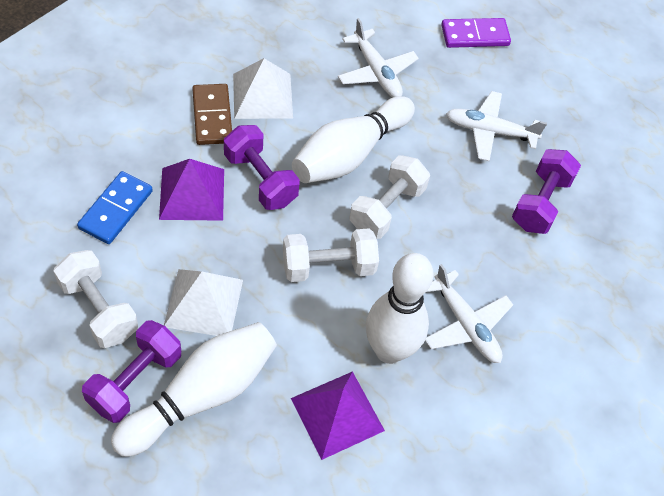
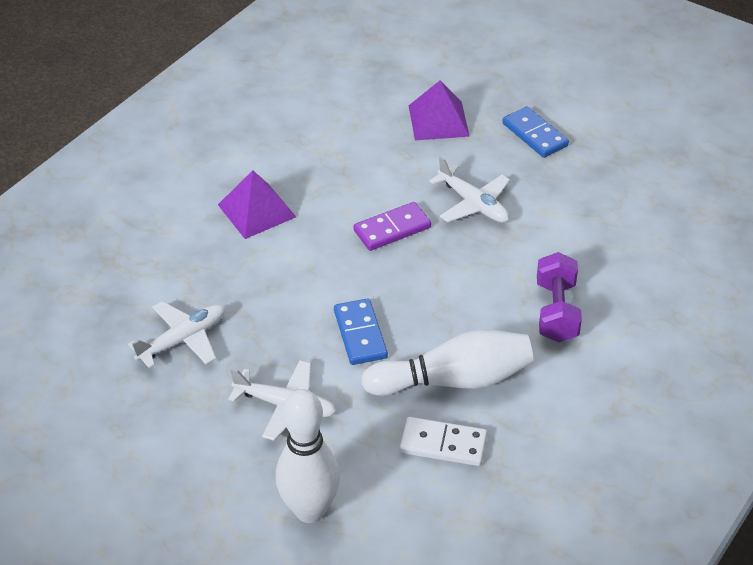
blue domino: 1 -> 2
brown domino: 1 -> 0
purple dumbbell: 3 -> 1
white bowling pin: 3 -> 2
white domino: 0 -> 1
white dumbbell: 3 -> 0
white pyramid: 2 -> 0

